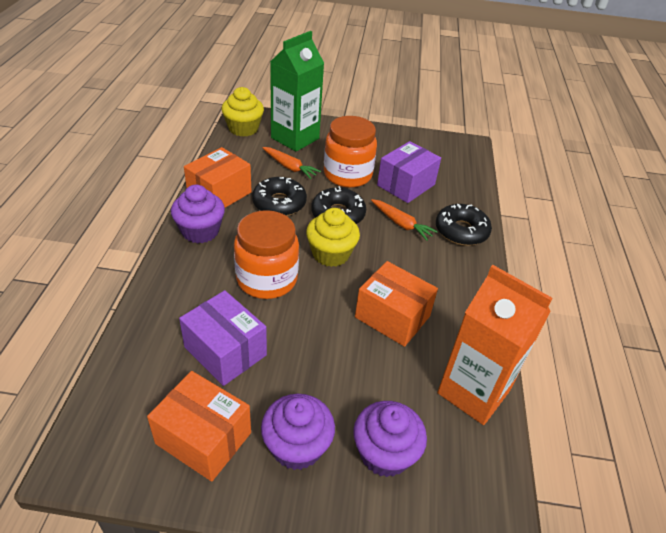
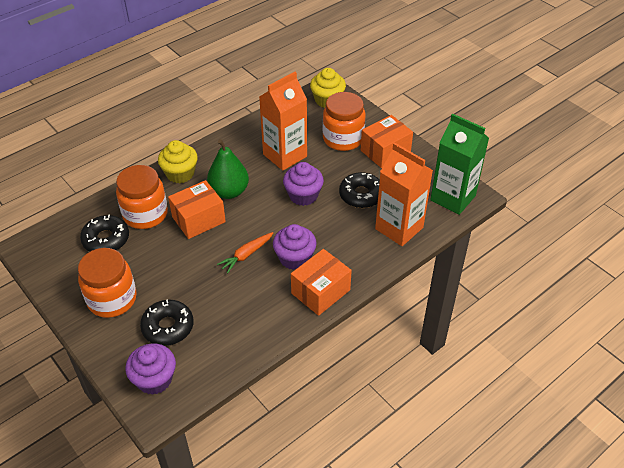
green pear: 0 -> 1
orange carrot: 2 -> 1
orange carton: 1 -> 2
orange jar: 2 -> 3
purple box: 2 -> 0

